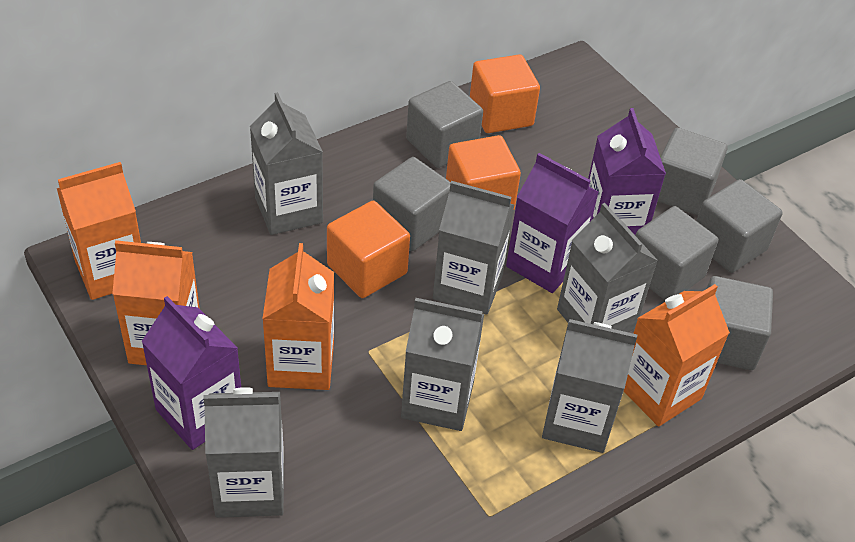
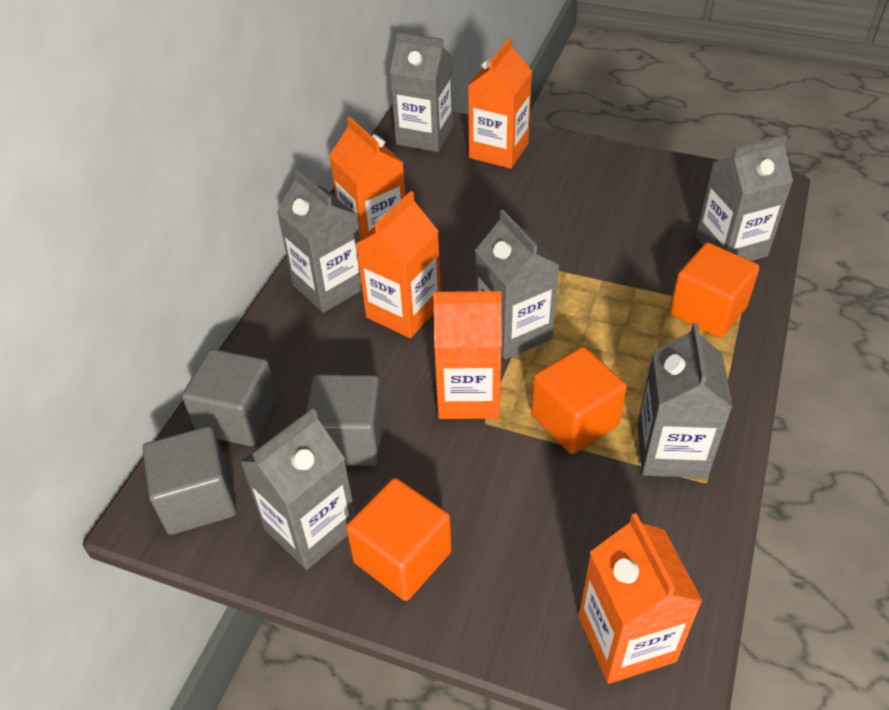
grey cube: 6 -> 3
orange carton: 4 -> 5
purple carton: 3 -> 0

